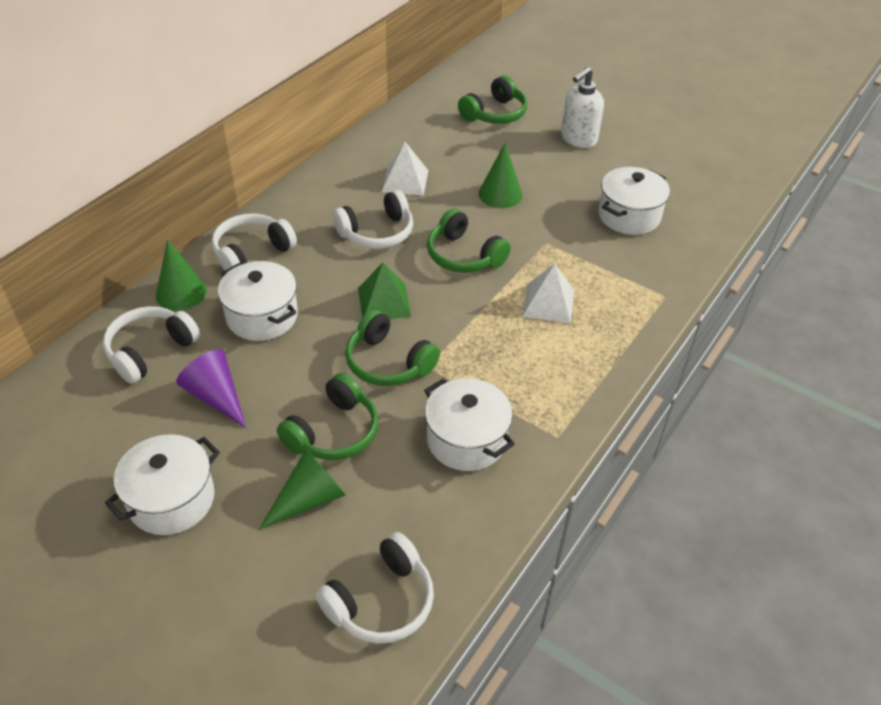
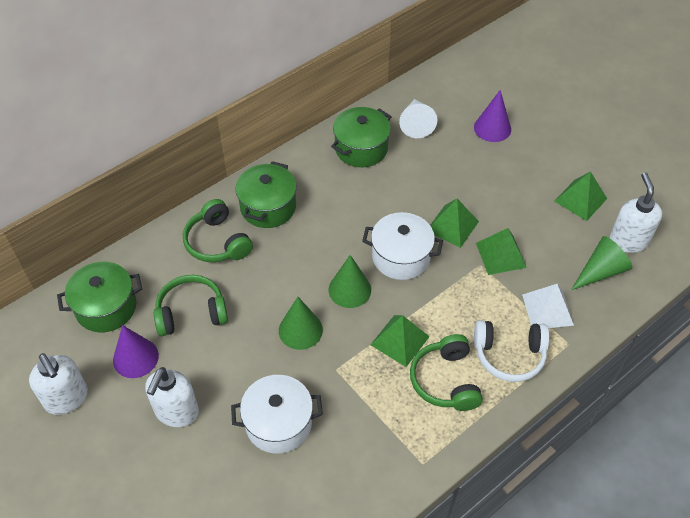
green headphones: 4 -> 3
green pot: 0 -> 3
green pyramid: 1 -> 4
purple cone: 1 -> 2
white cone: 0 -> 1
white headphones: 4 -> 1
white pot: 4 -> 2
white pyramid: 2 -> 1
white soap dispenser: 1 -> 3

